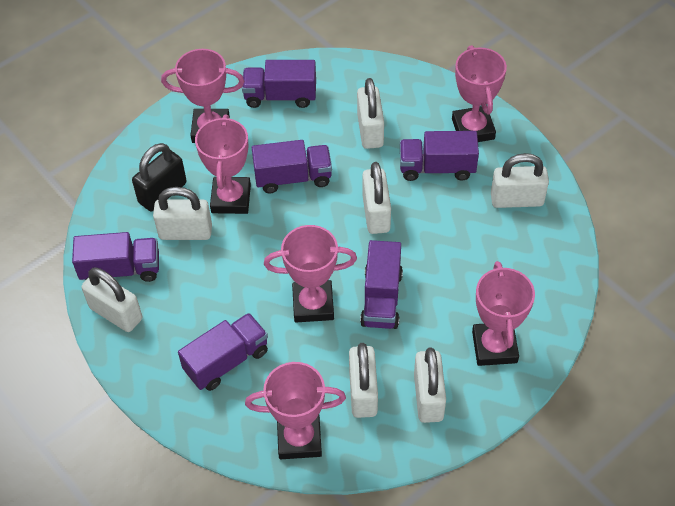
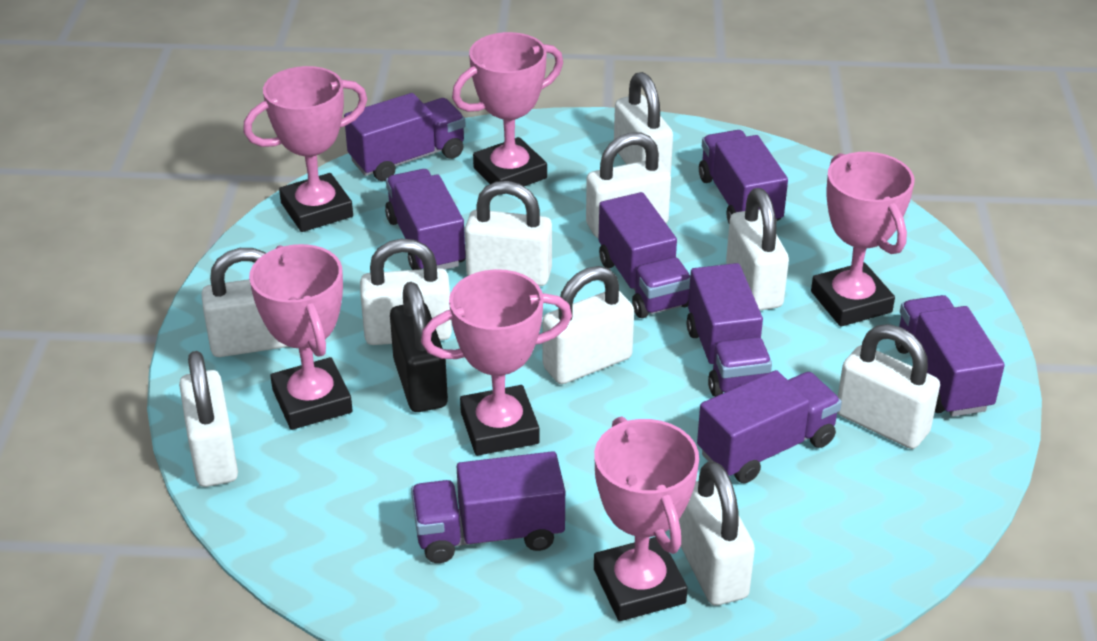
purple truck: 6 -> 8
white padlock: 7 -> 10

